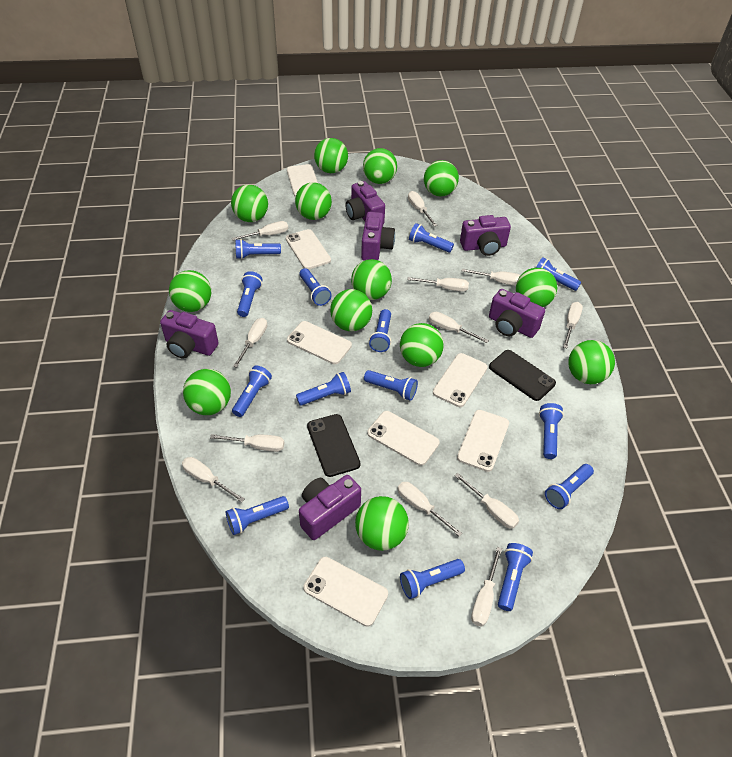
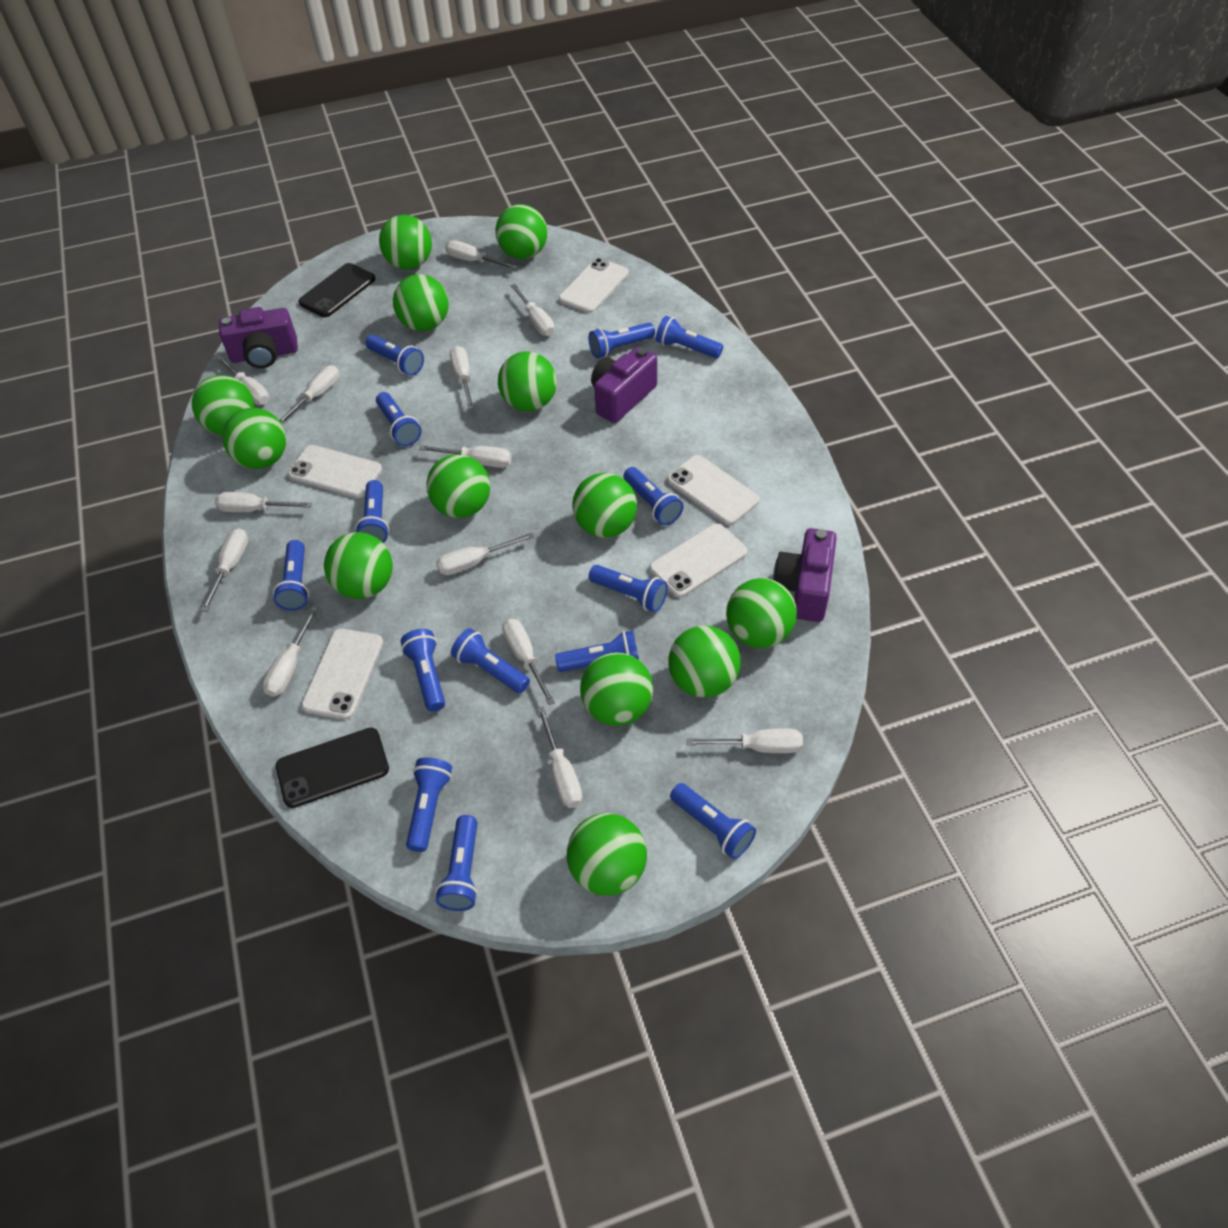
purple camera: 6 -> 3
white phone: 7 -> 5
white screwdriver: 12 -> 13

